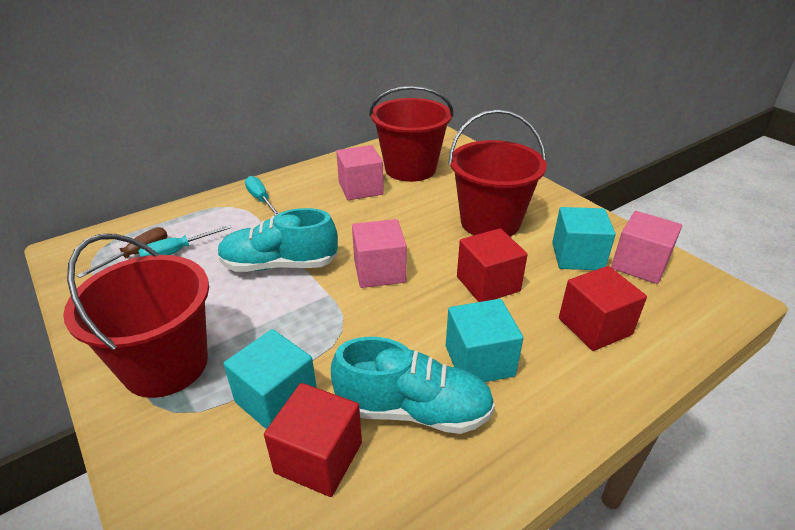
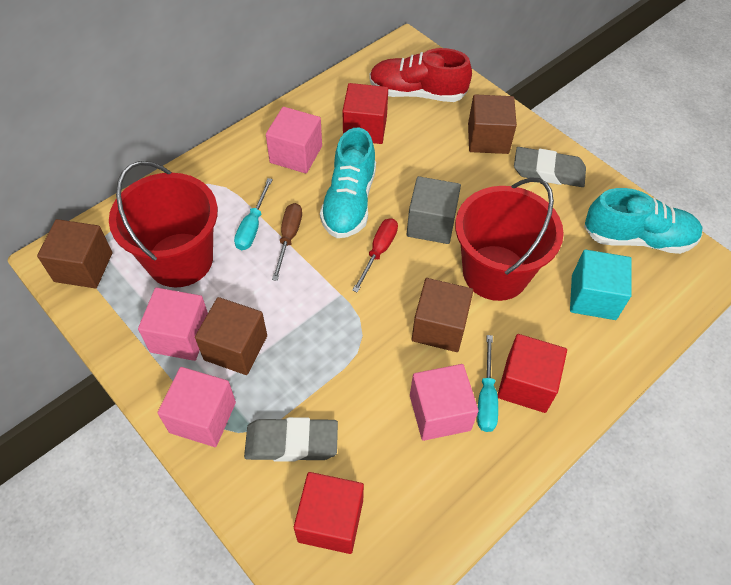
brown cube: 0 -> 4
grey cube: 0 -> 1
grey eraser: 0 -> 2
pink cube: 3 -> 4
red bucket: 3 -> 2
red screwdriver: 0 -> 1
red shoe: 0 -> 1
turquoise cube: 3 -> 1

